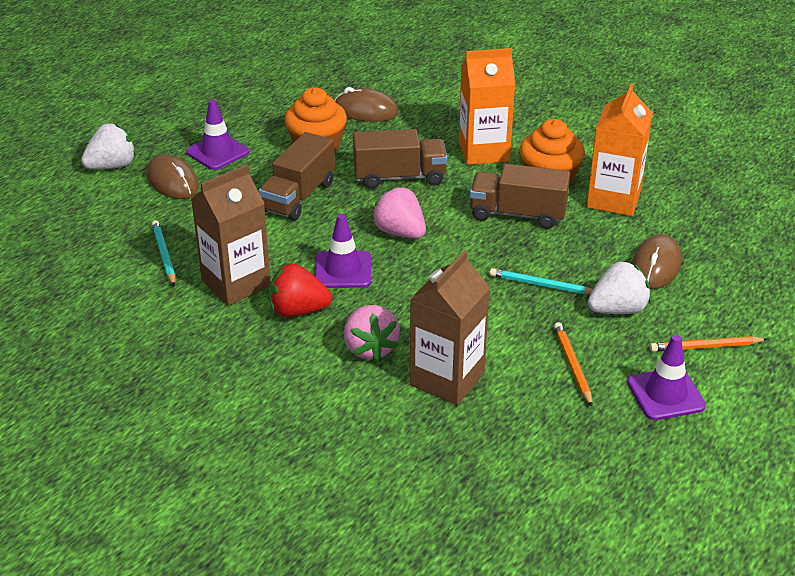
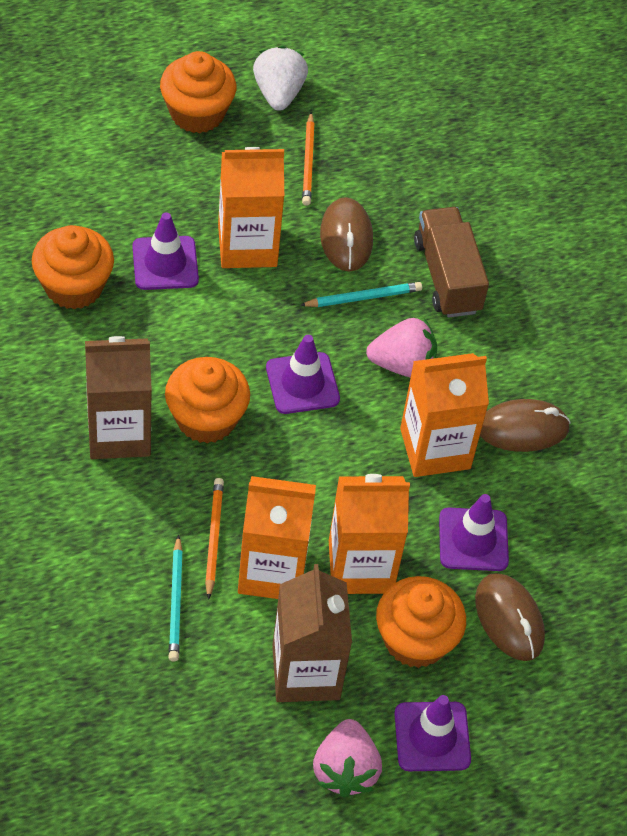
brown truck: 3 -> 1
orange carton: 2 -> 4
orange cupcake: 2 -> 4
purple traffic cone: 3 -> 4
red strawberry: 1 -> 0
white strawberry: 2 -> 1

